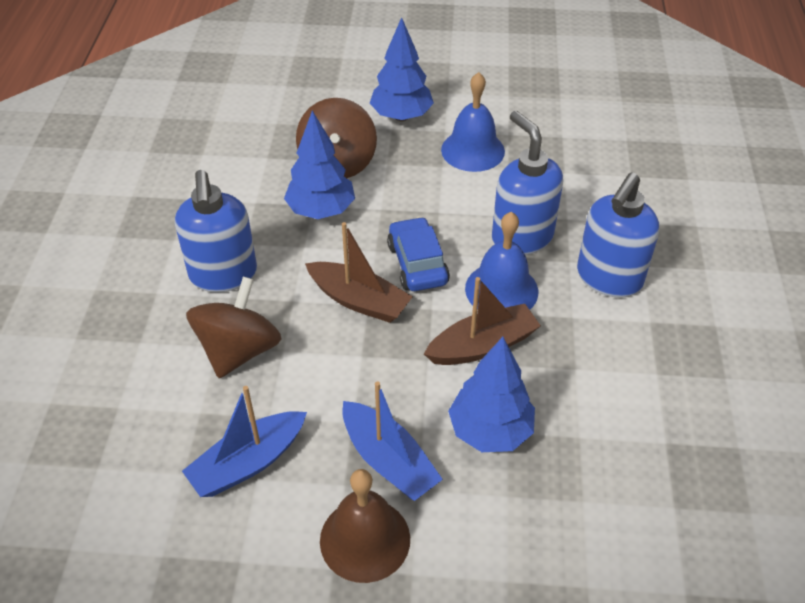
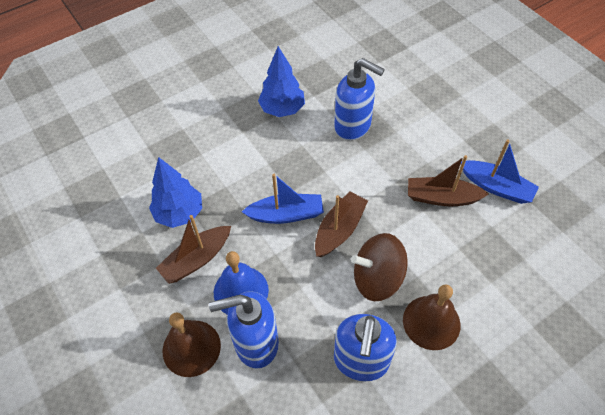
blue bell: 2 -> 1
blue car: 1 -> 0
blue tree: 3 -> 2
brown bell: 1 -> 2
brown boat: 2 -> 3
brown spinning top: 2 -> 1

